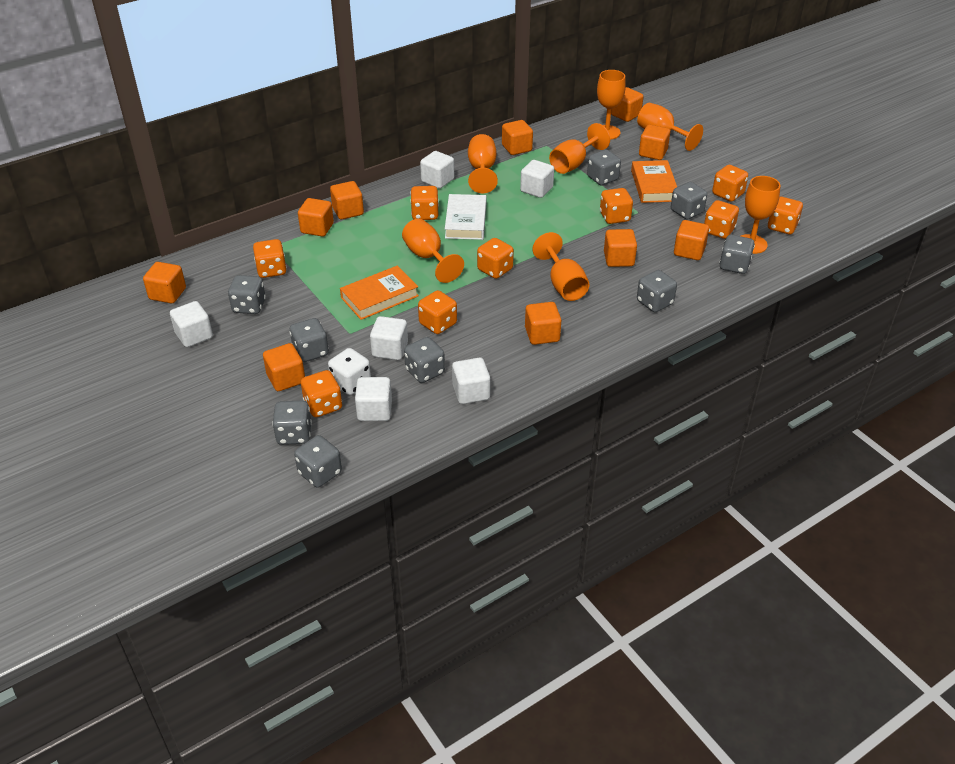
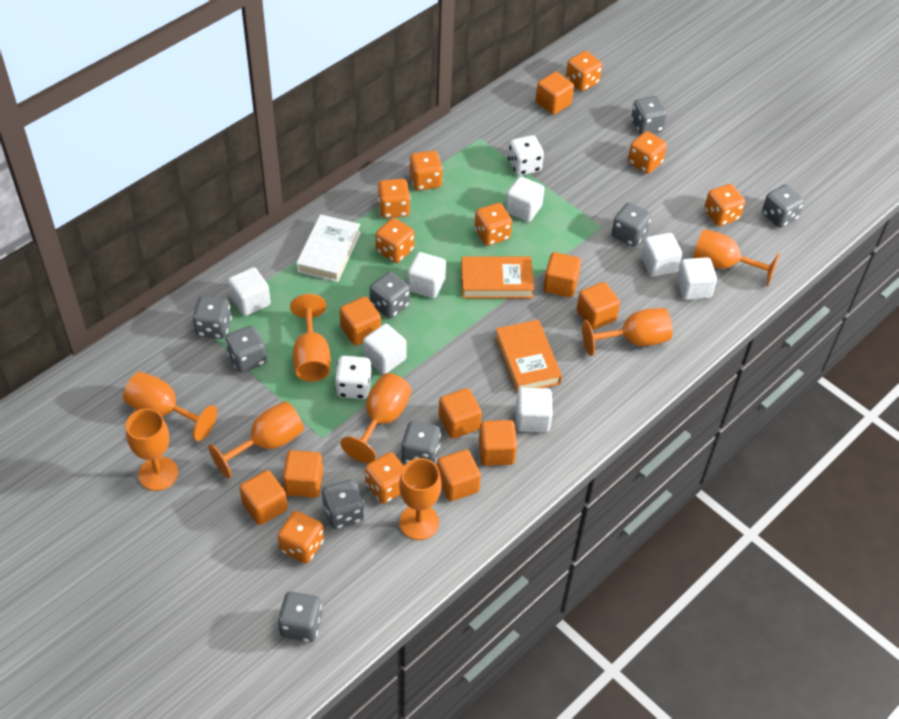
orange cube: 10 -> 9
orange goblet: 7 -> 8
white cube: 6 -> 7
white dice: 1 -> 2

